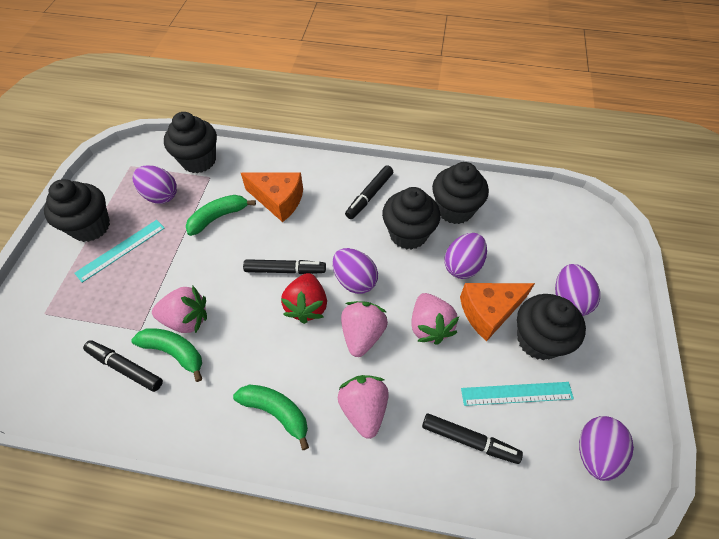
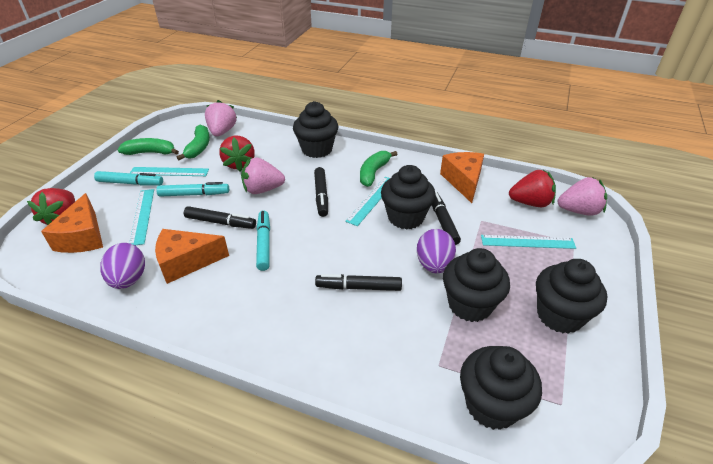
orange cheese: 2 -> 3
pink strawberry: 4 -> 3
purple egg: 5 -> 2
red strawberry: 1 -> 3
turquoise marker: 0 -> 3
turquoise ruler: 2 -> 4

